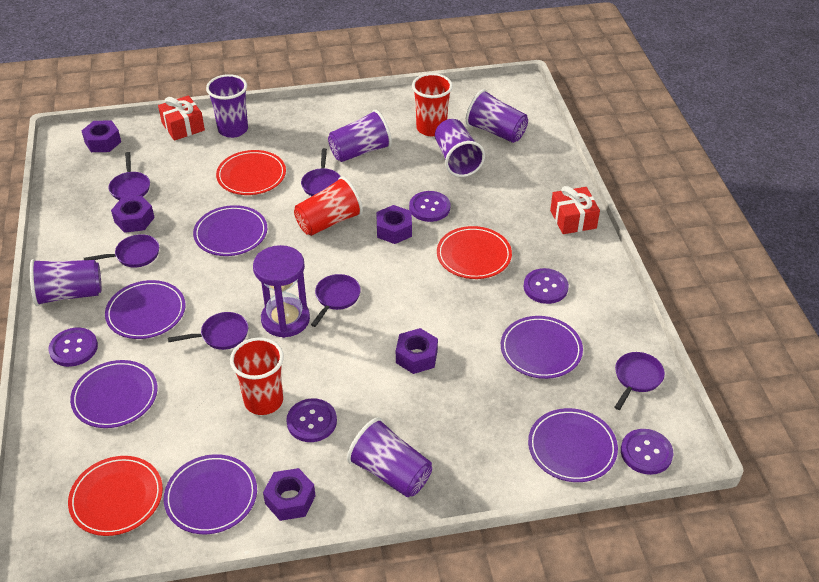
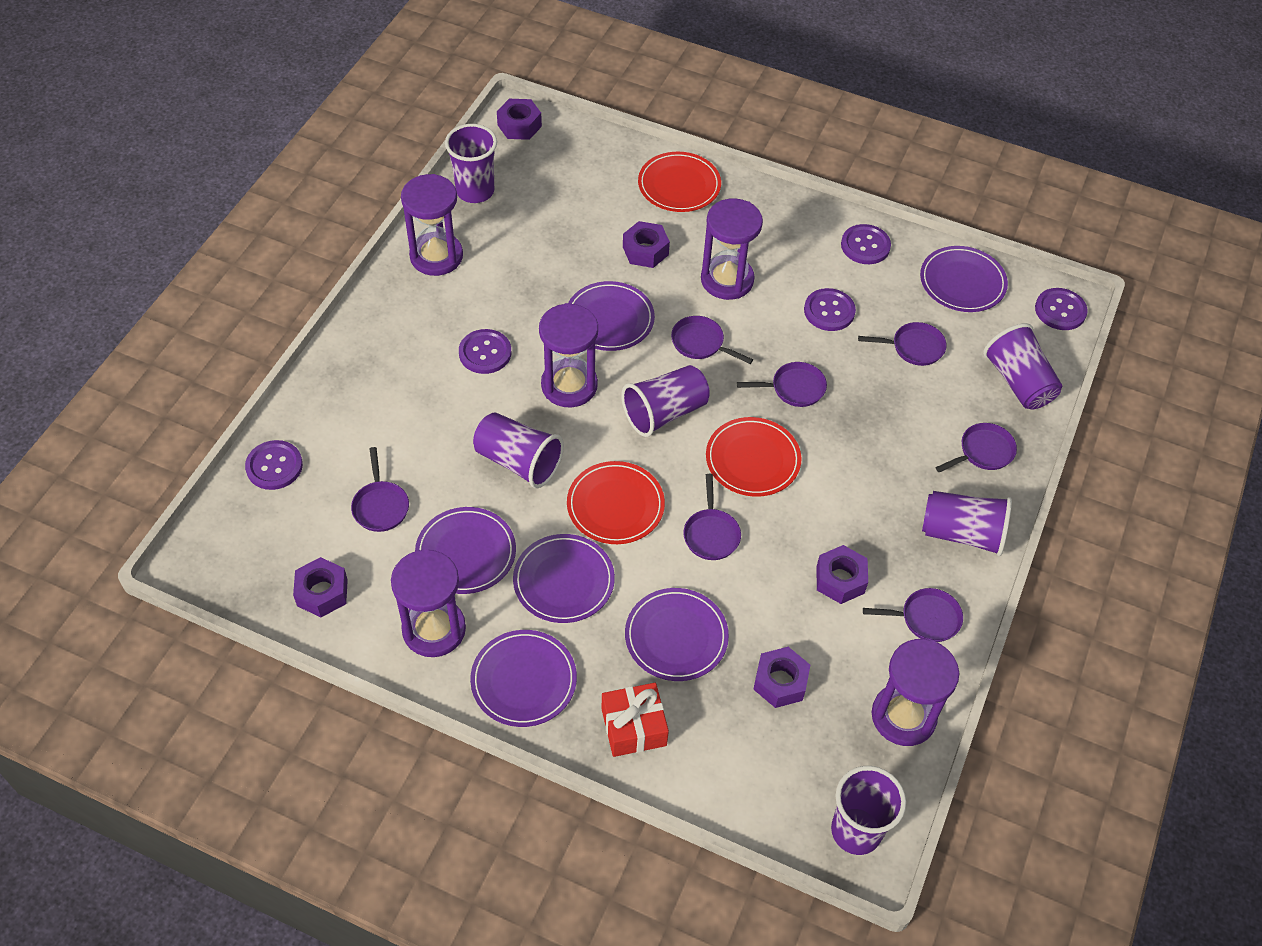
purple hourglass: 1 -> 5
purple pan: 6 -> 7
red cup: 3 -> 0
red gift: 2 -> 1

